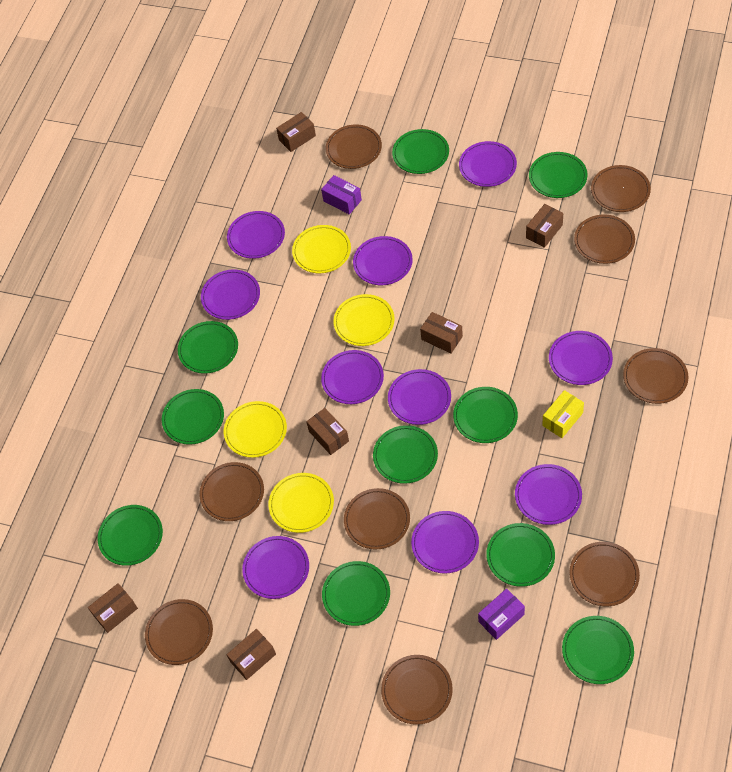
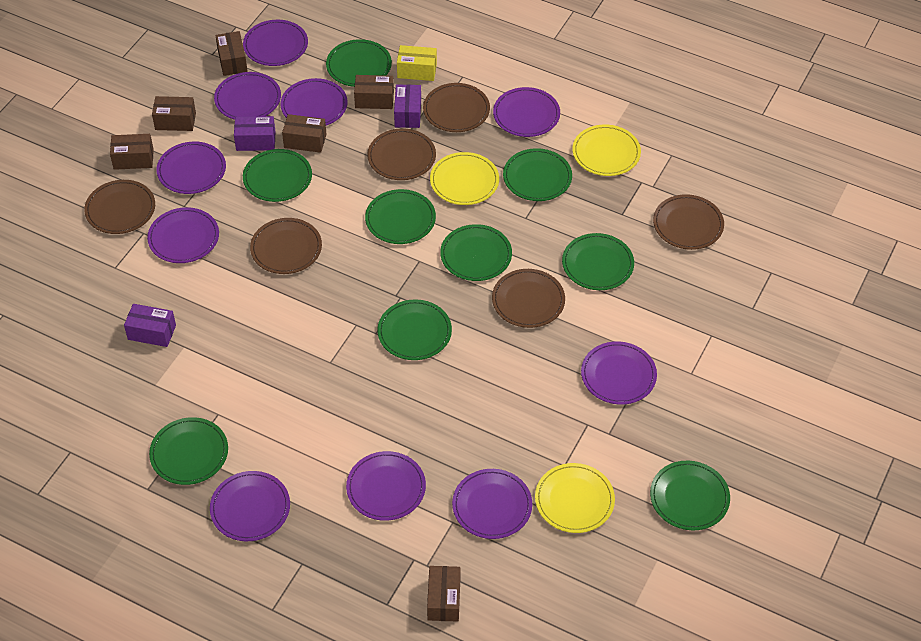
brown plate: 9 -> 6
green plate: 10 -> 9
purple box: 2 -> 3
yellow plate: 4 -> 3

